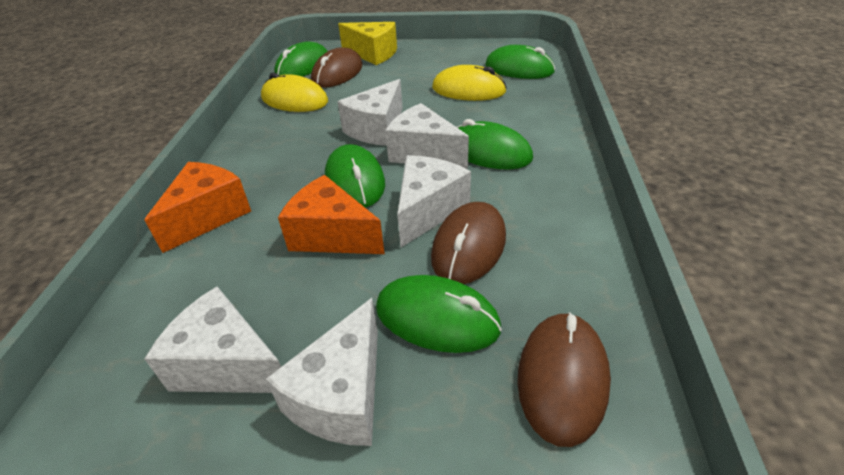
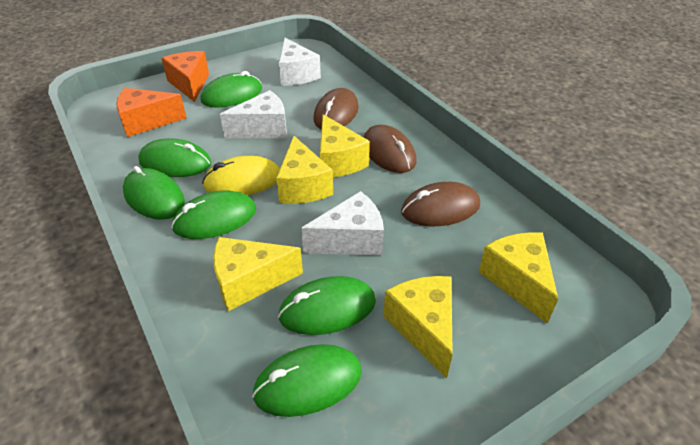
green mouse: 5 -> 6
white cheese: 5 -> 3
yellow cheese: 1 -> 5
yellow mouse: 2 -> 1

